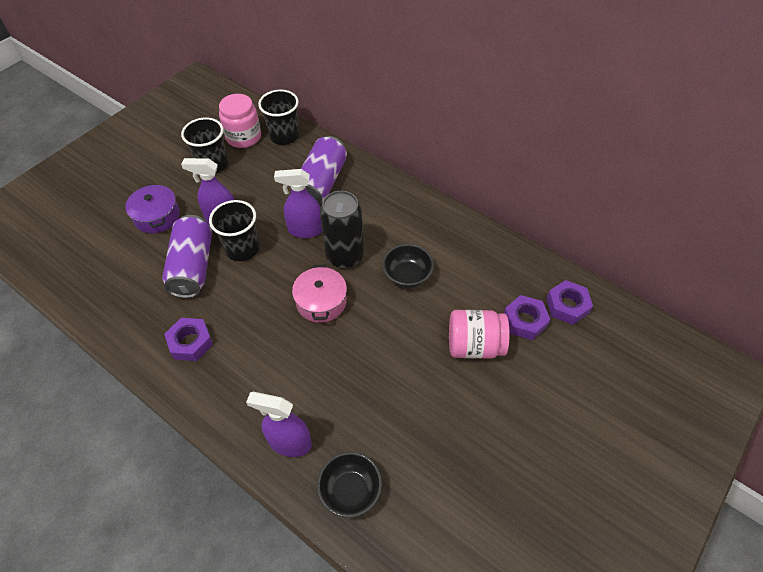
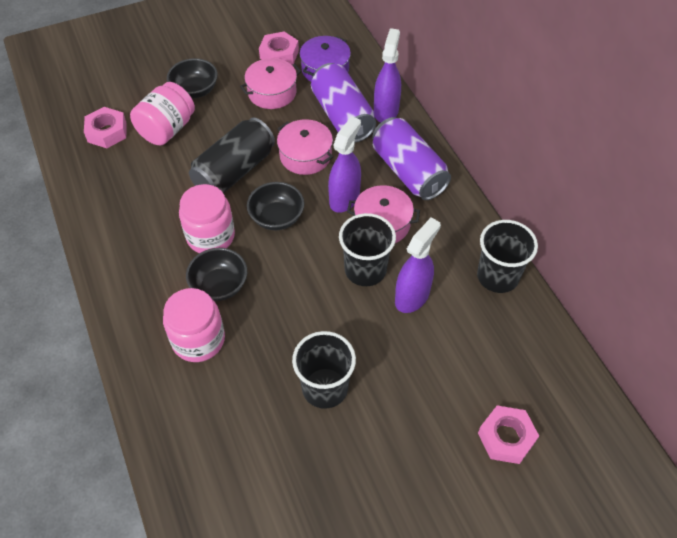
black bowl: 2 -> 3
pink jar: 2 -> 3
pink nut: 0 -> 3
pink pot: 1 -> 3
purple nut: 3 -> 0

